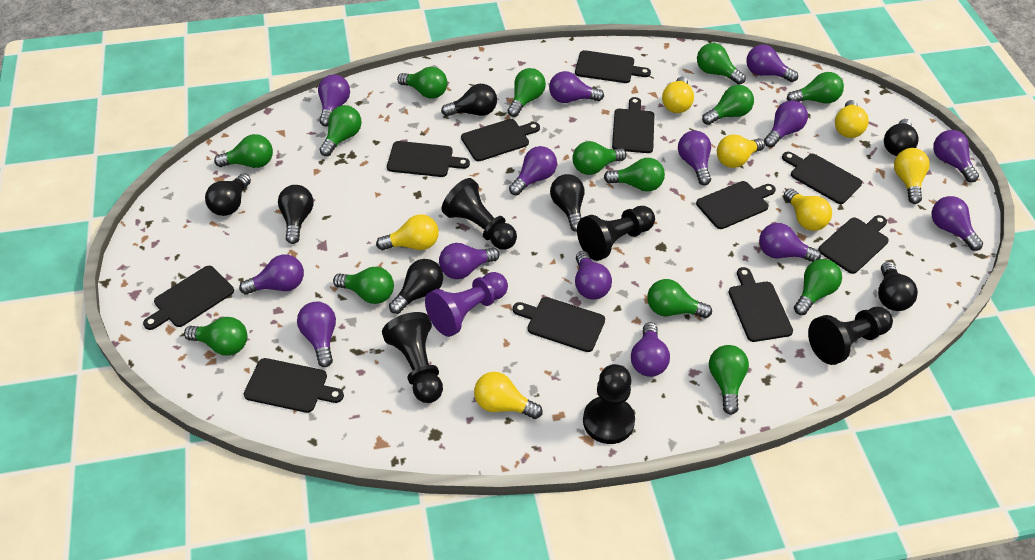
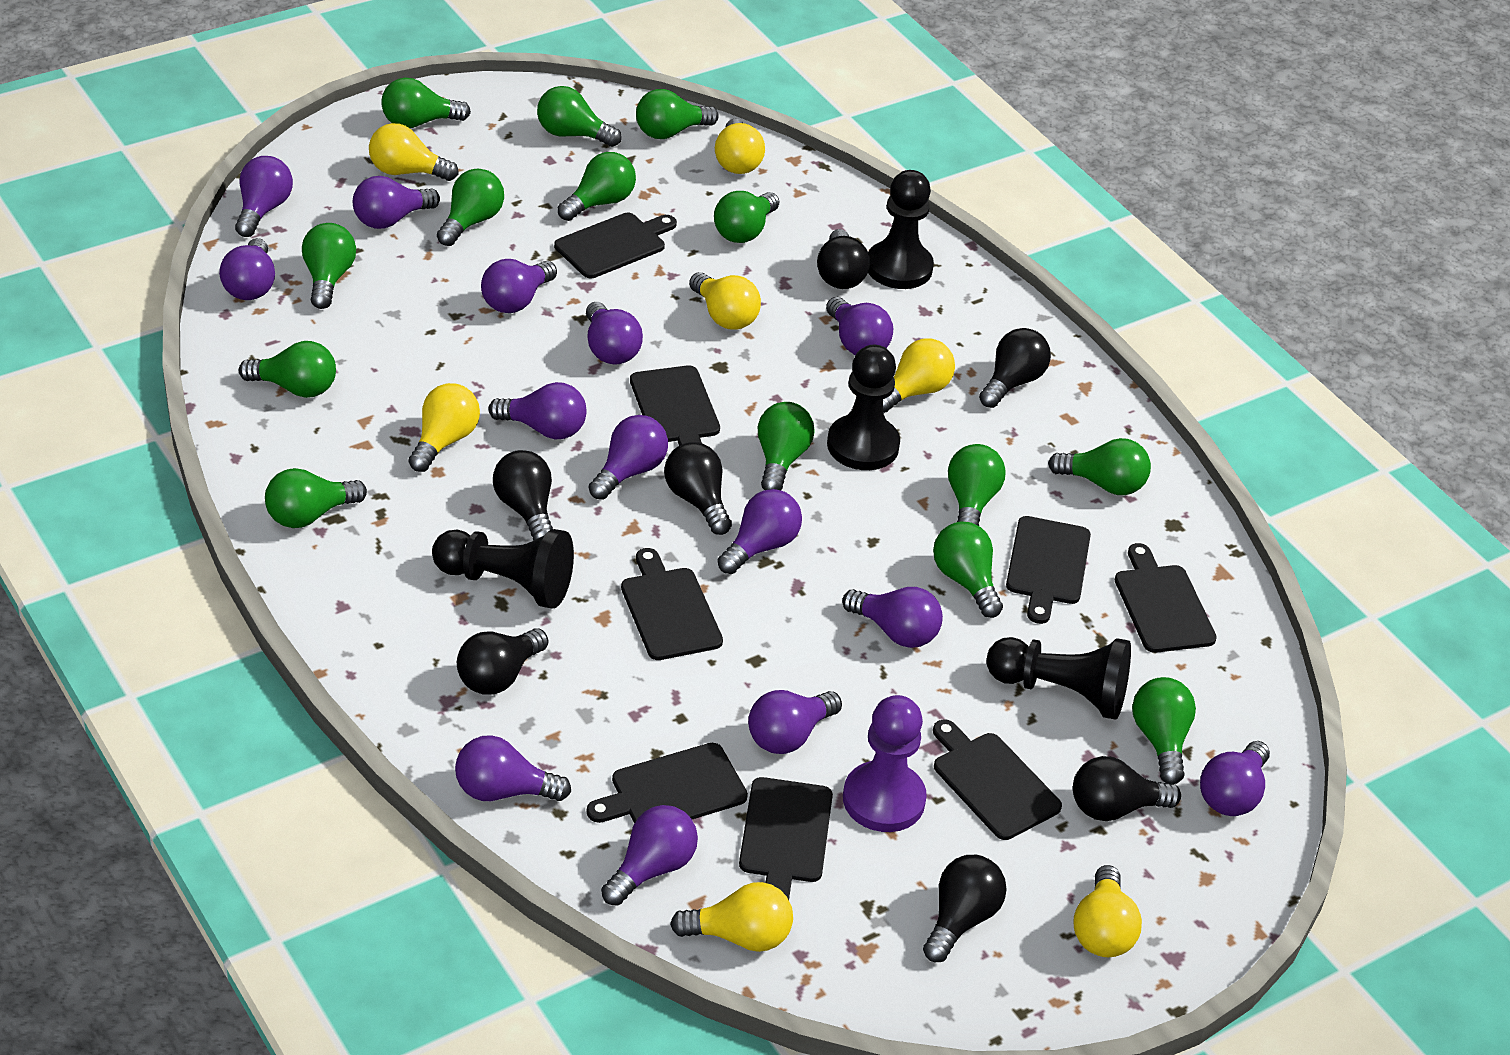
black cutting board: 11 -> 8
black pawn: 5 -> 4

